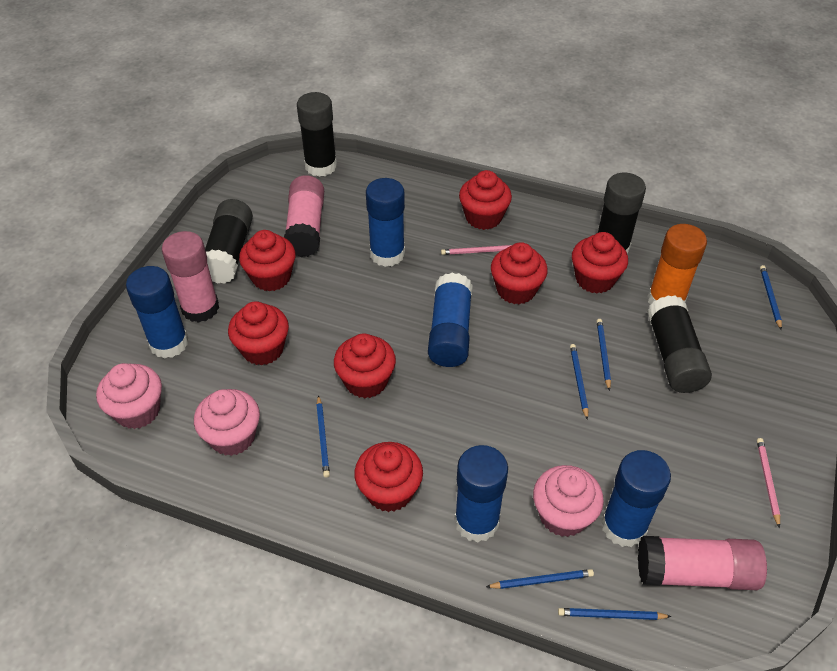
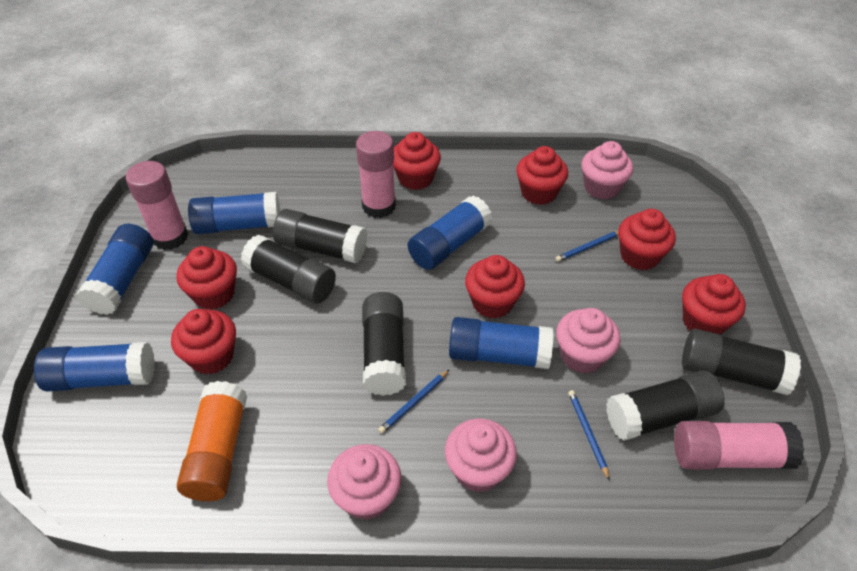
black glue stick: 4 -> 5
blue pencil: 6 -> 3
pink cupcake: 3 -> 4
pink pencil: 2 -> 0

